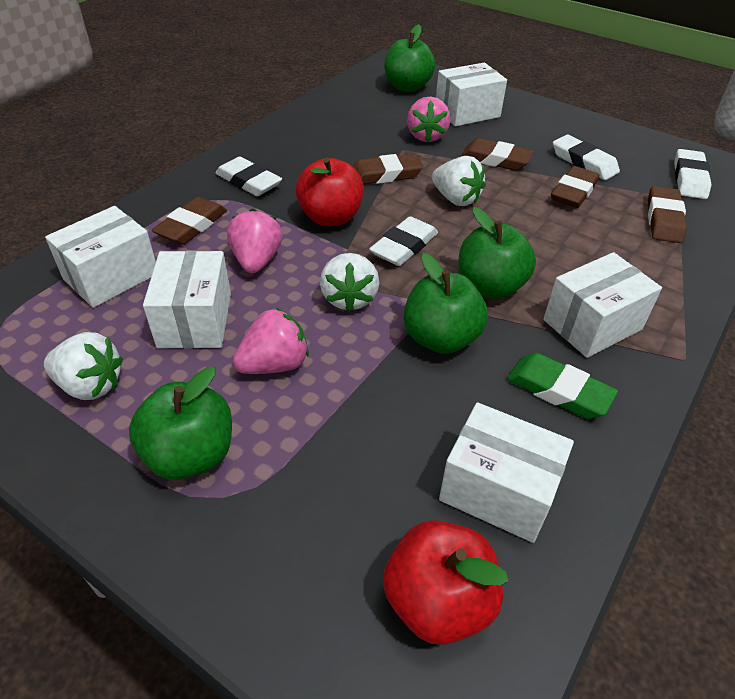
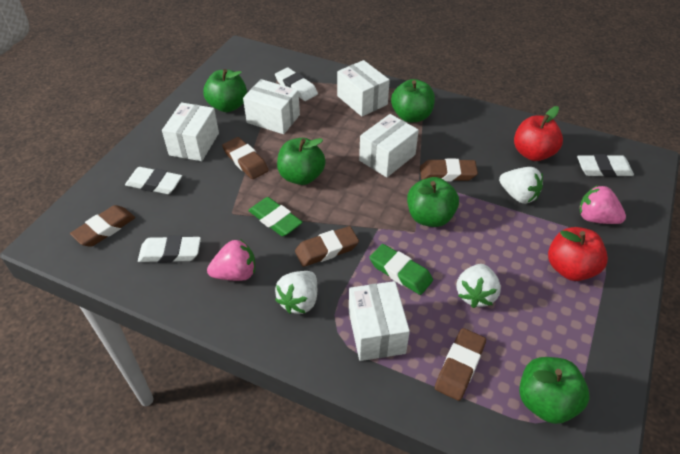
green apple: 4 -> 5
green eraser: 1 -> 2
pink strawberry: 3 -> 2

